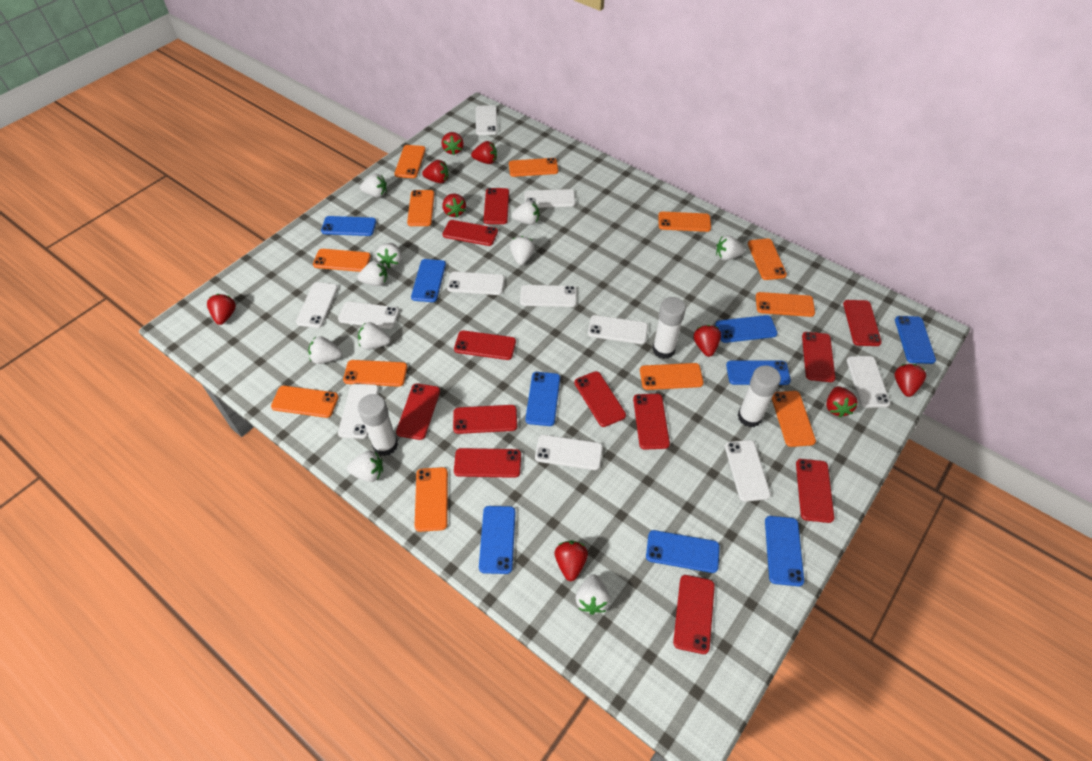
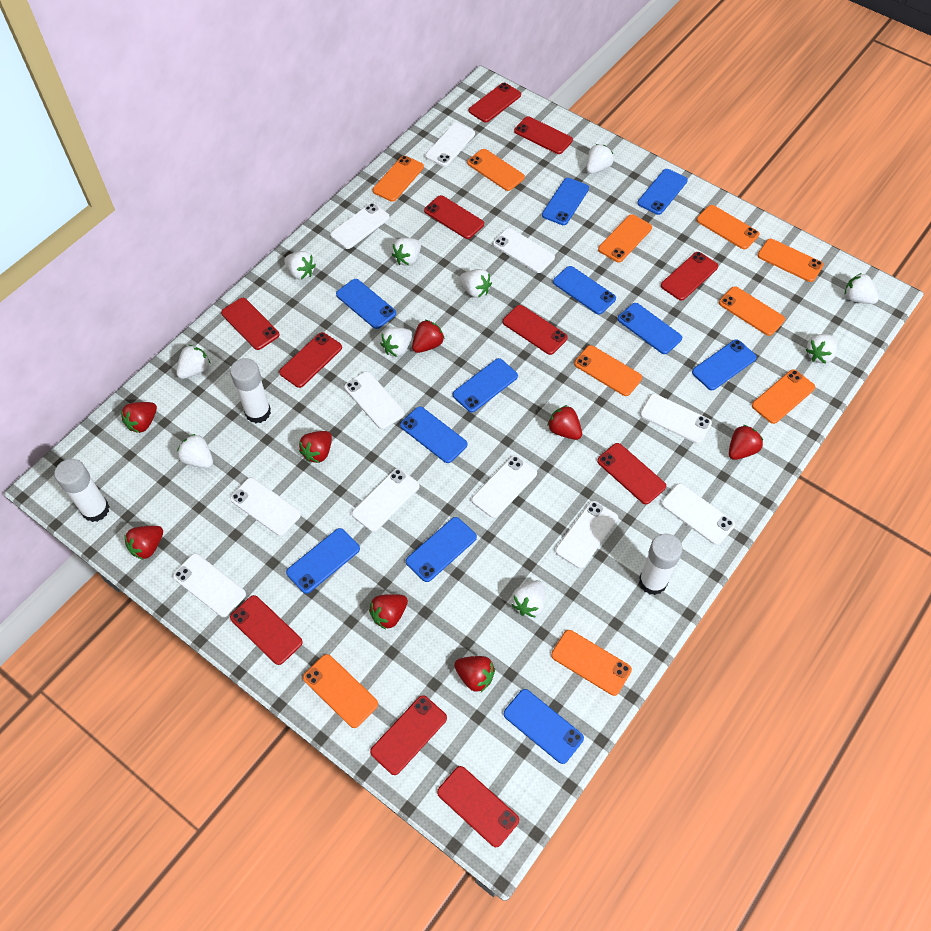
blue phone: 9 -> 11
orange phone: 12 -> 10
red phone: 12 -> 11
red strawberry: 9 -> 8

